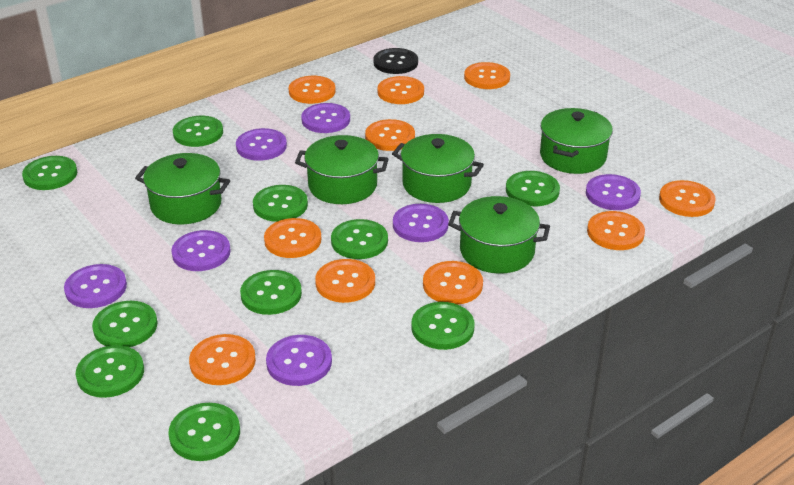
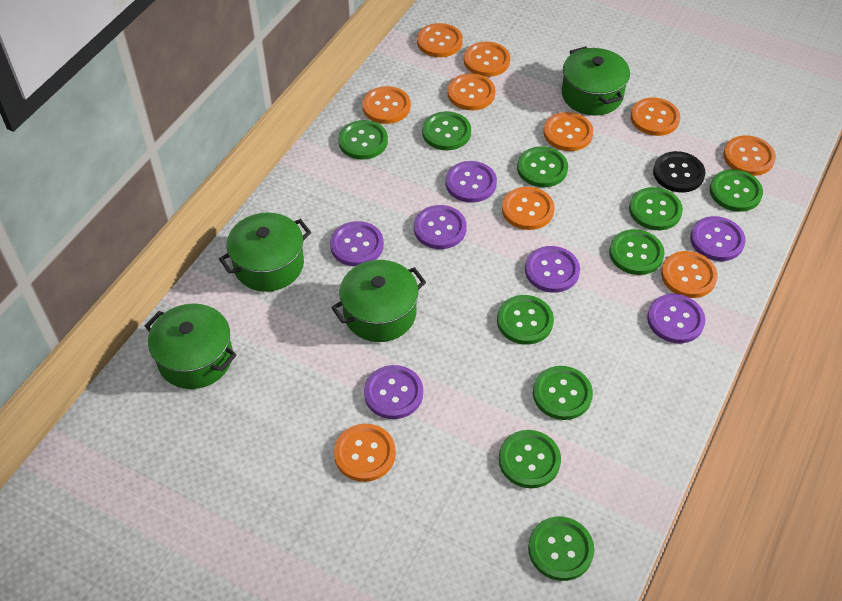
green pot: 5 -> 4

